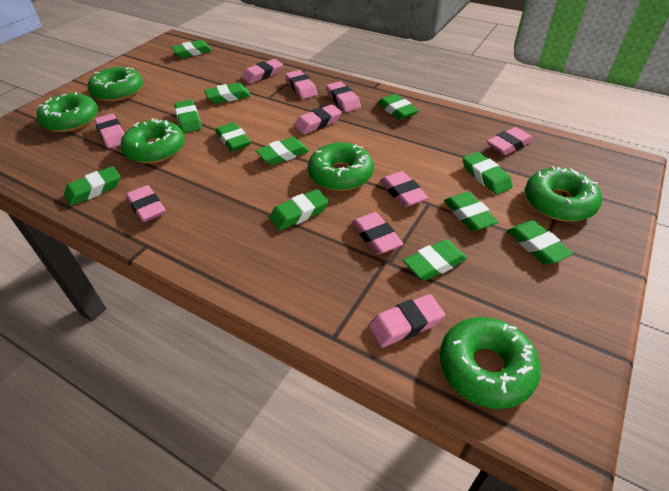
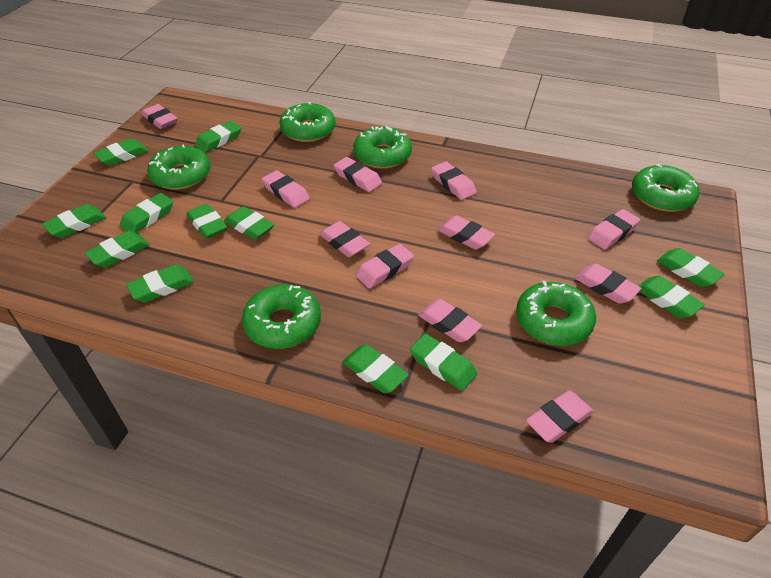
pink eraser: 10 -> 11

